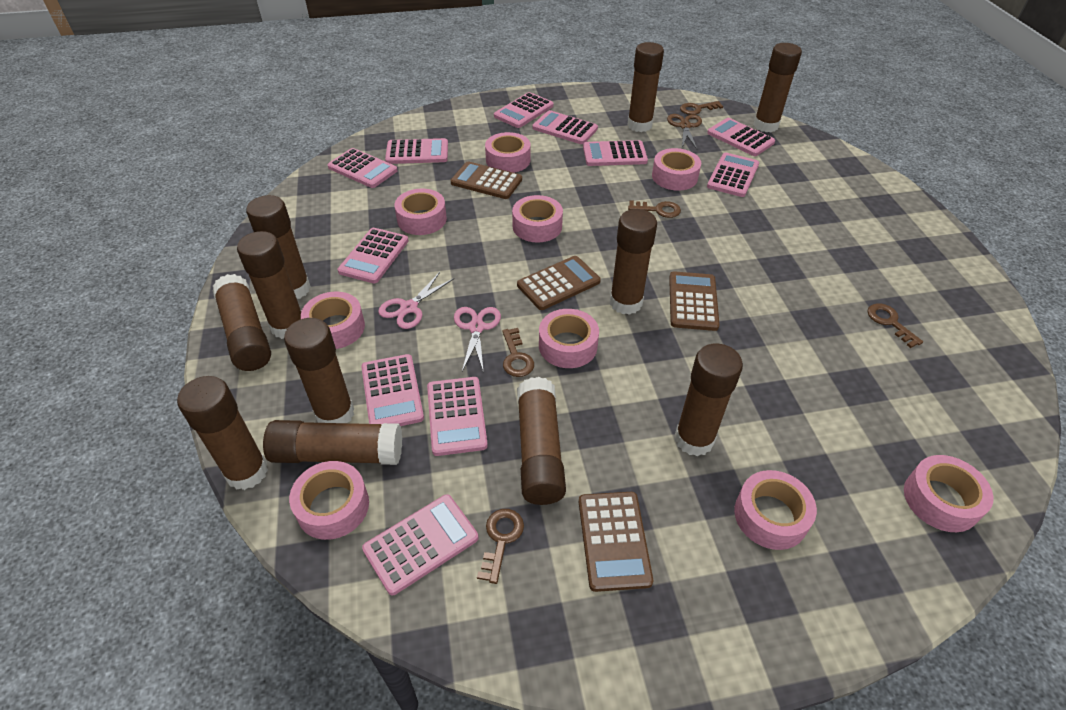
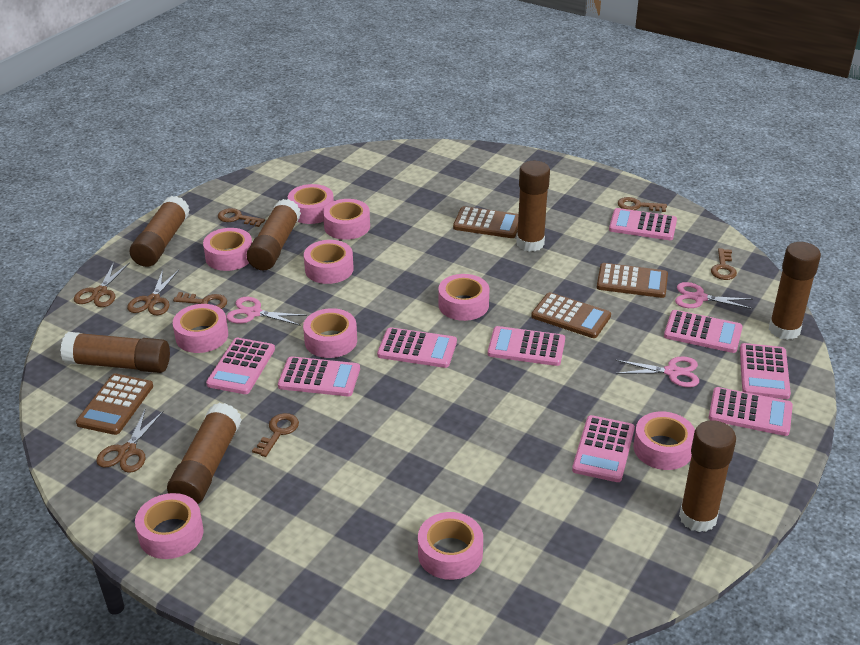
brown glue stick: 11 -> 7
brown scissors: 1 -> 3
pink calculator: 11 -> 9
pink scissors: 2 -> 3
pink tape: 9 -> 10

